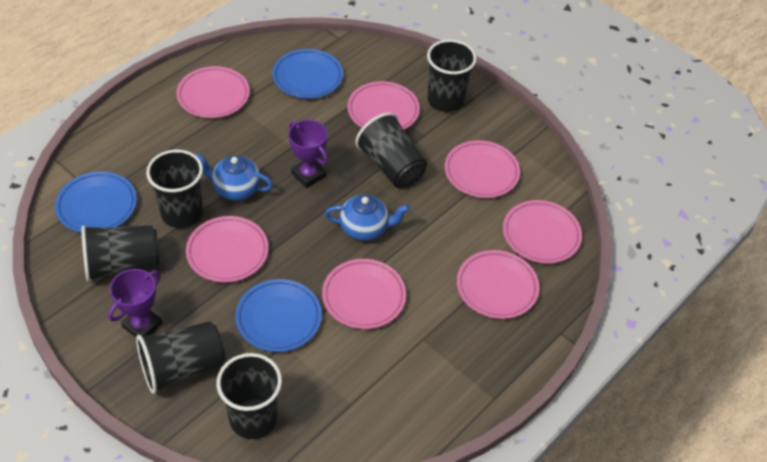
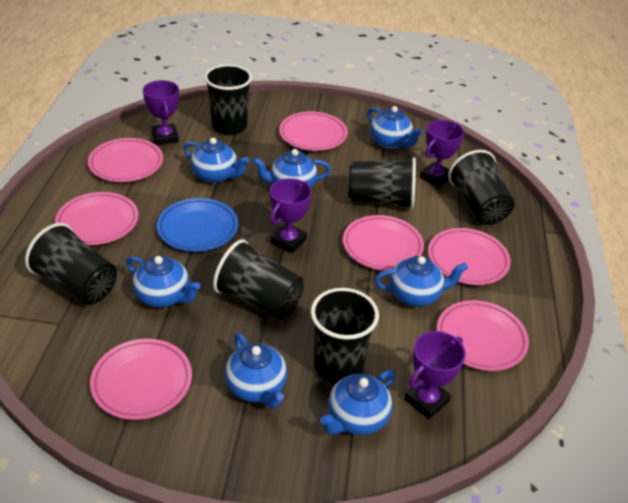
blue plate: 3 -> 1
blue teapot: 2 -> 7
purple trophy: 2 -> 4

